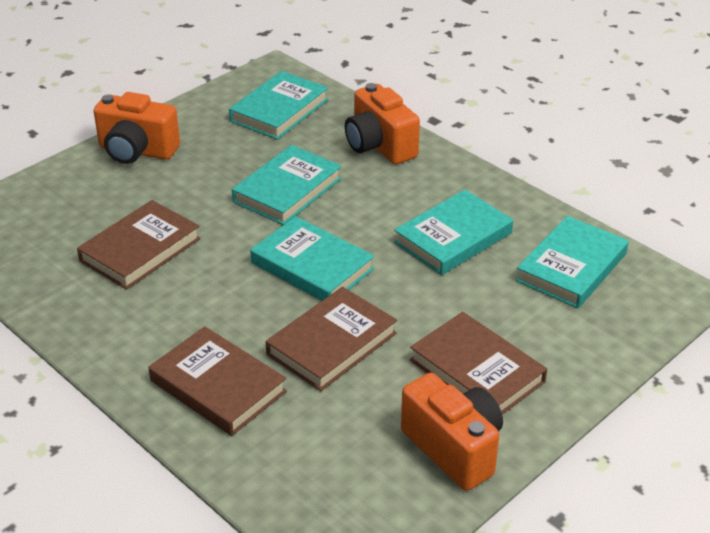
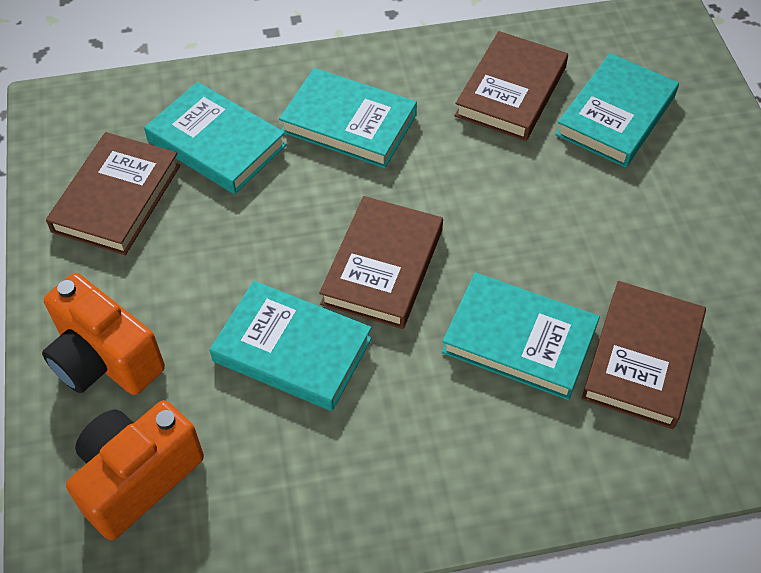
orange camera: 3 -> 2

